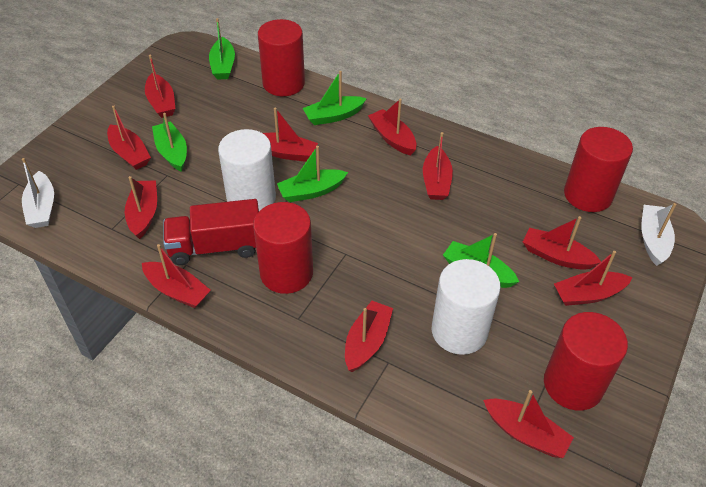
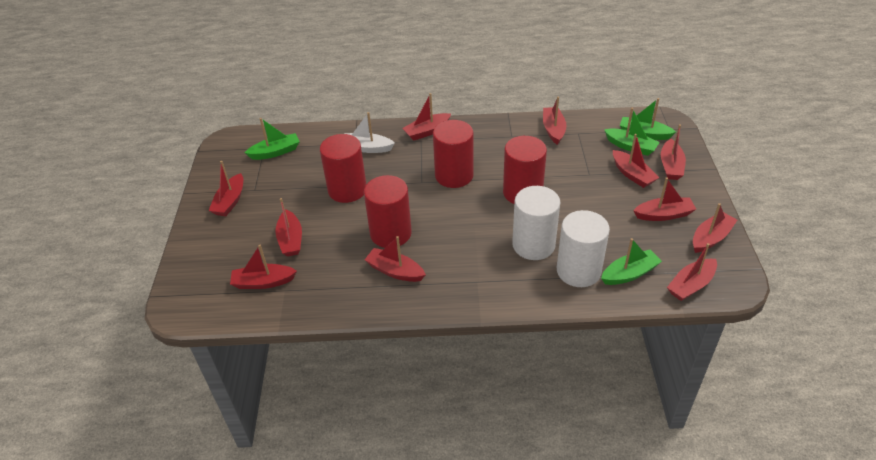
green boat: 5 -> 4
red truck: 1 -> 0
white boat: 2 -> 1

